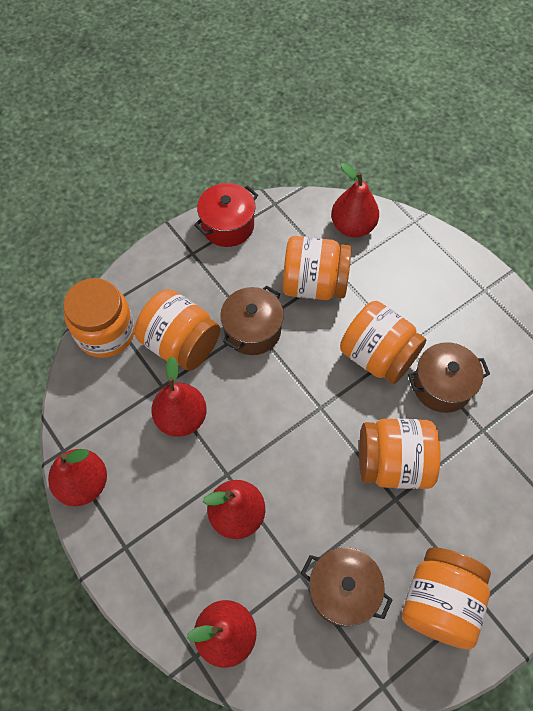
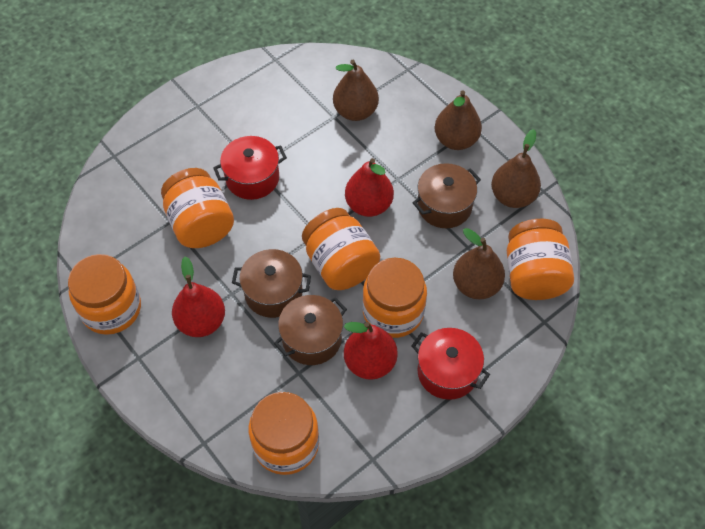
brown pear: 0 -> 4
red pear: 5 -> 3
red pot: 1 -> 2

